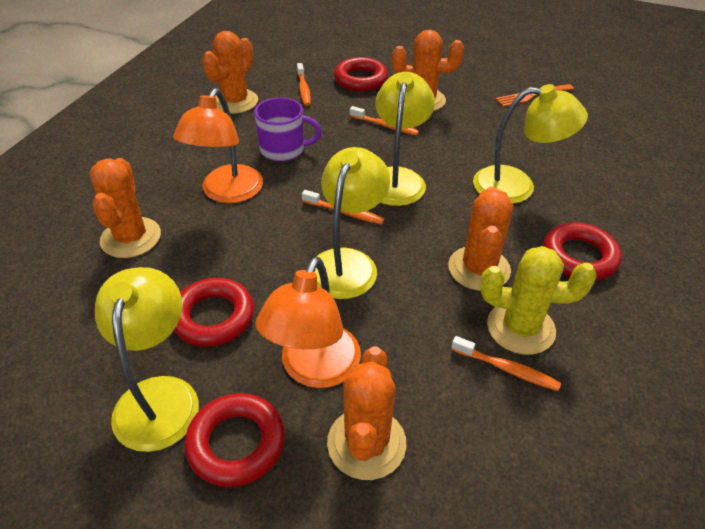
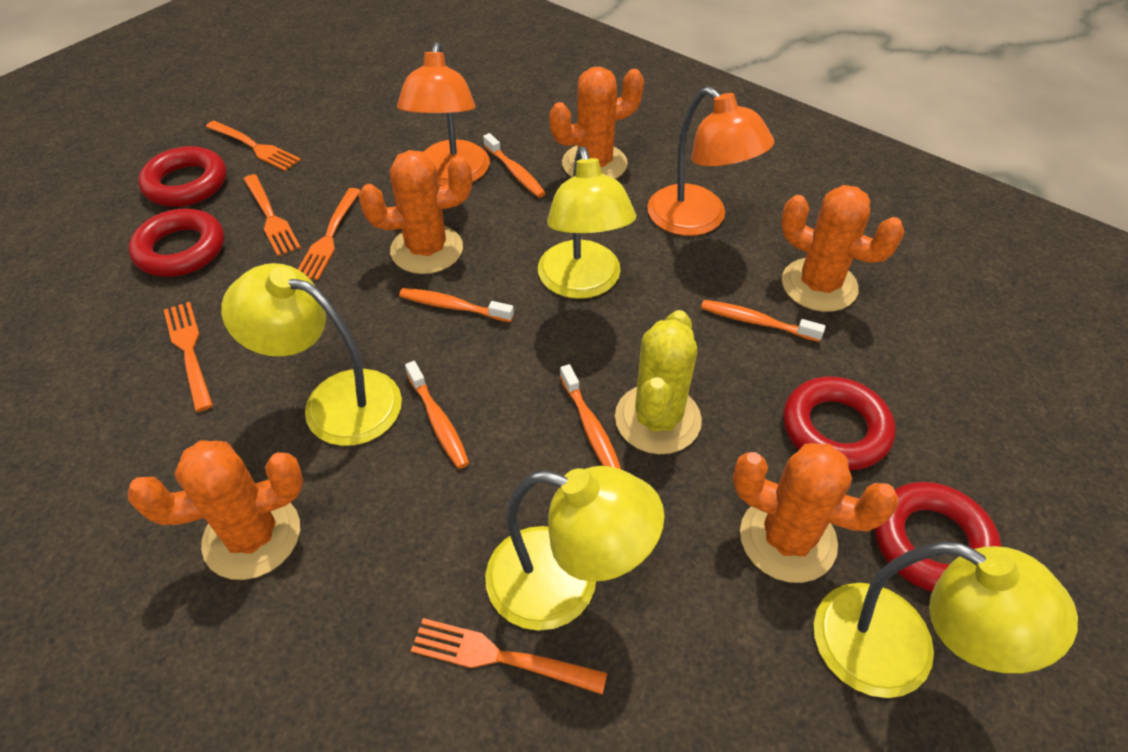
orange fork: 1 -> 5
orange toothbrush: 4 -> 5
purple mug: 1 -> 0

